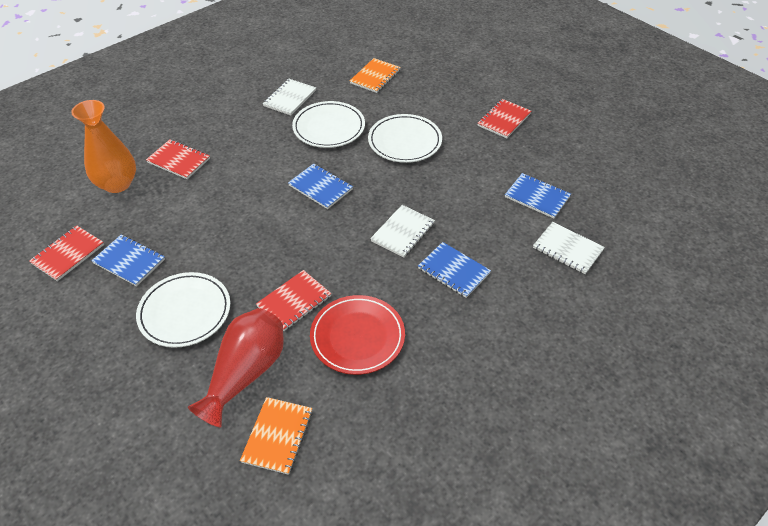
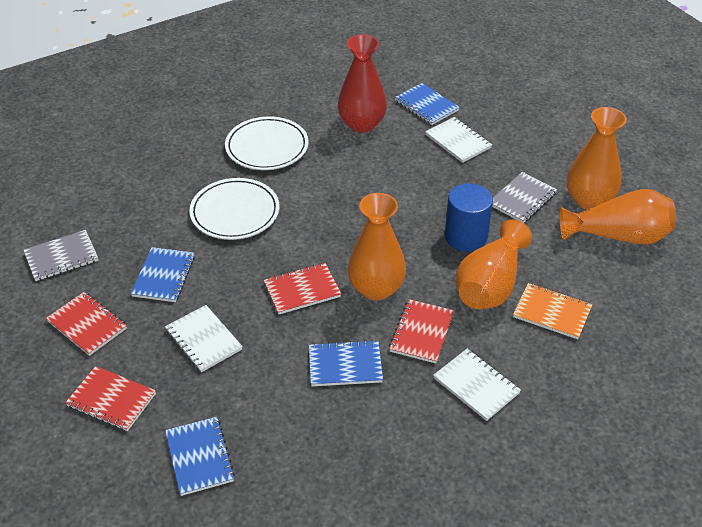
blue cylinder: 0 -> 1
grey notebook: 0 -> 2
orange notebook: 2 -> 1
orange vase: 1 -> 4
red plate: 1 -> 0
white plate: 3 -> 2

